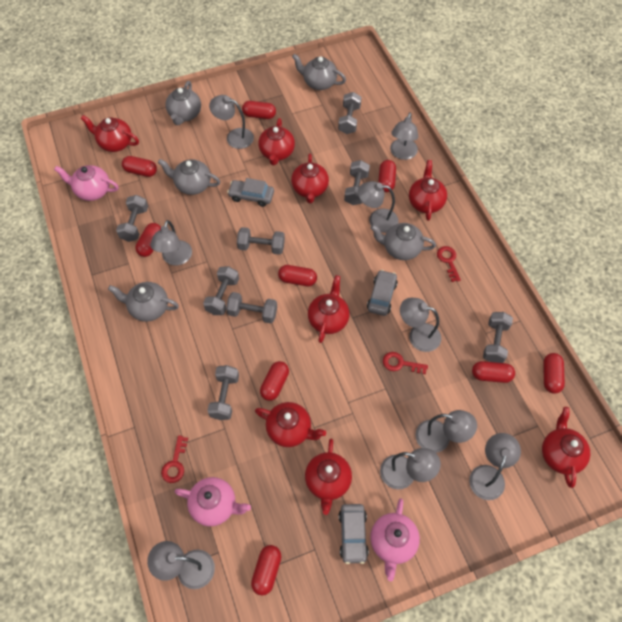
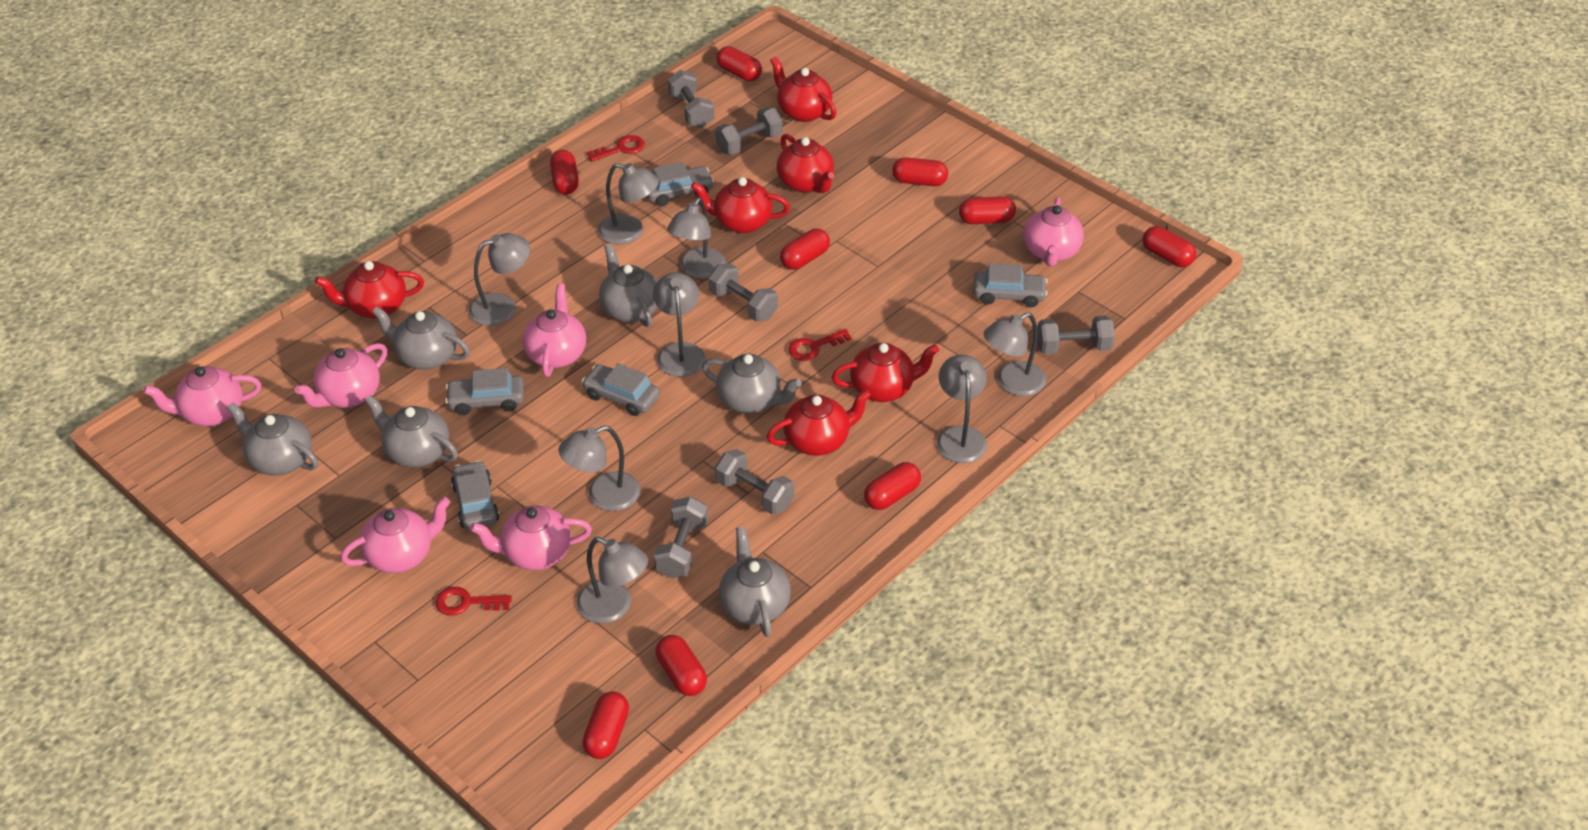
grey car: 3 -> 5
grey dumbbell: 8 -> 6
grey lamp: 9 -> 8
grey teapot: 5 -> 6
pink teapot: 3 -> 6
red teapot: 8 -> 6

